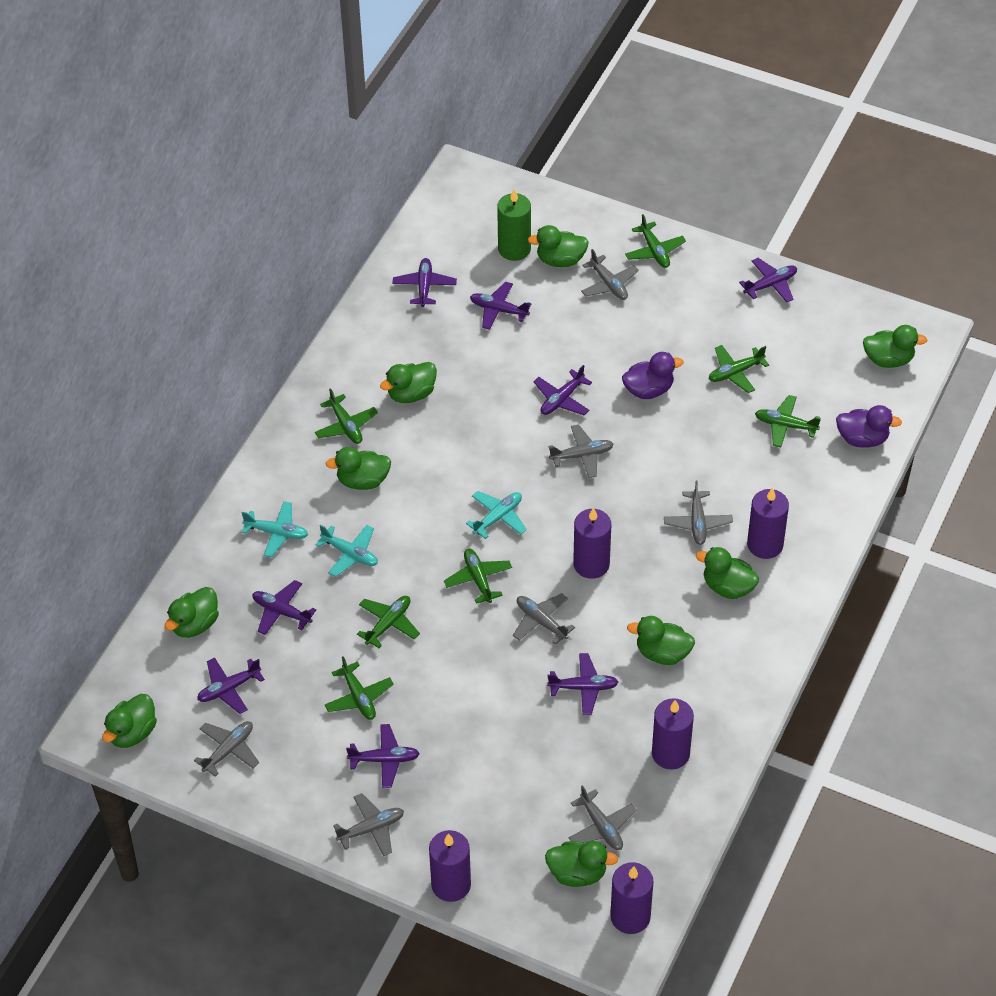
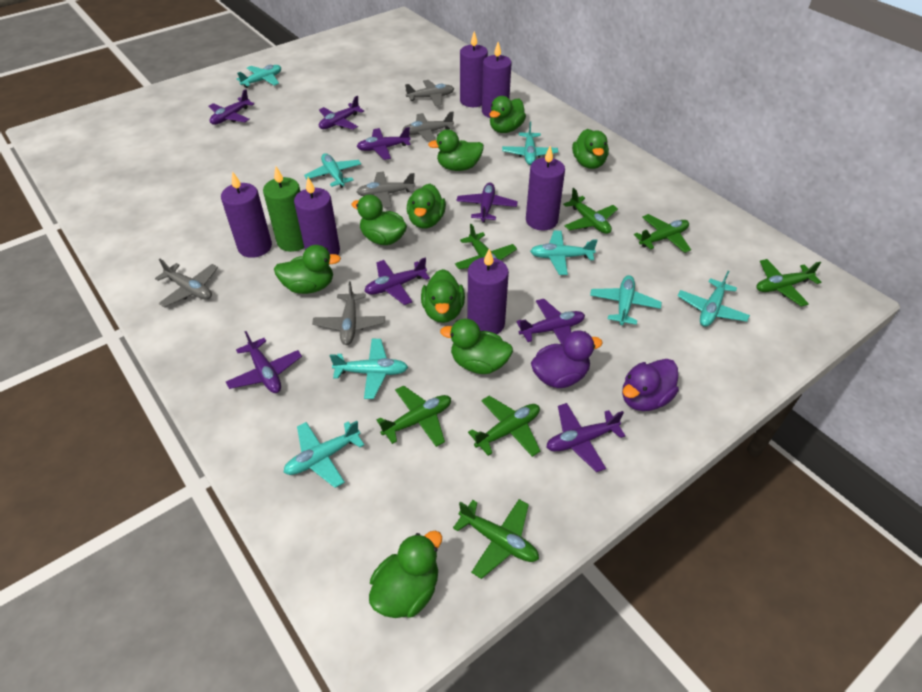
grey plane: 7 -> 5
purple candle: 5 -> 6
turquoise plane: 3 -> 8

